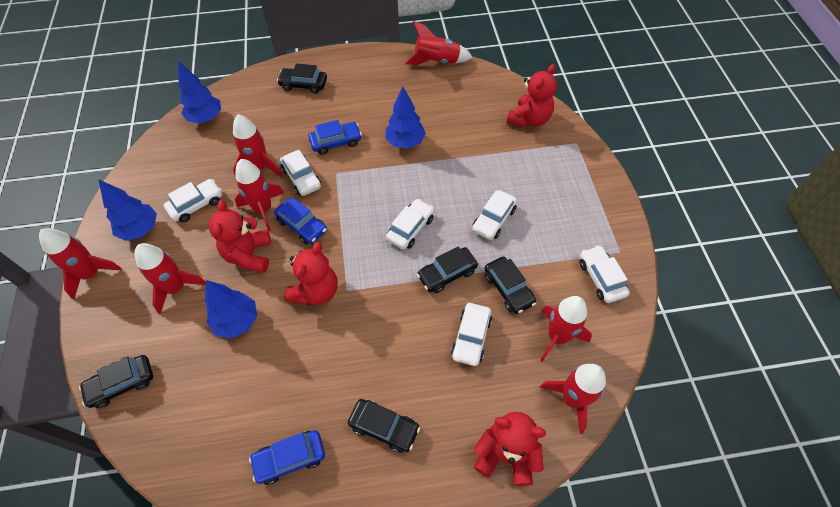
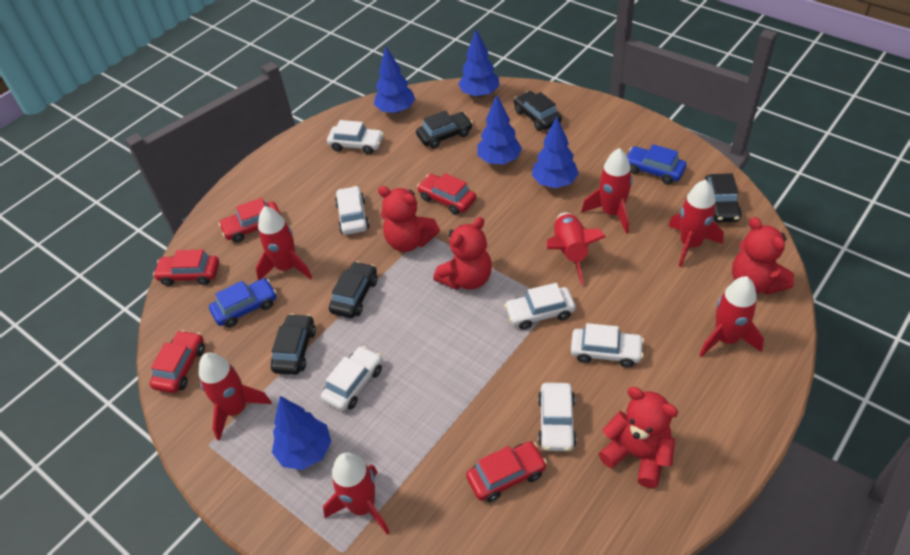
blue car: 3 -> 2
blue tree: 4 -> 5
red car: 0 -> 5

